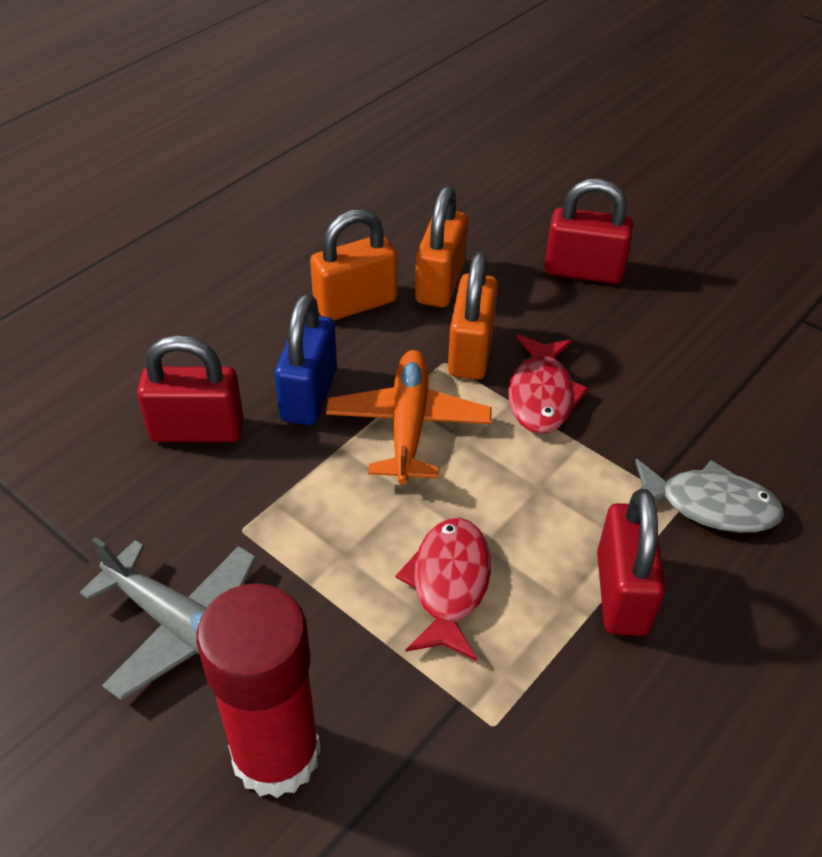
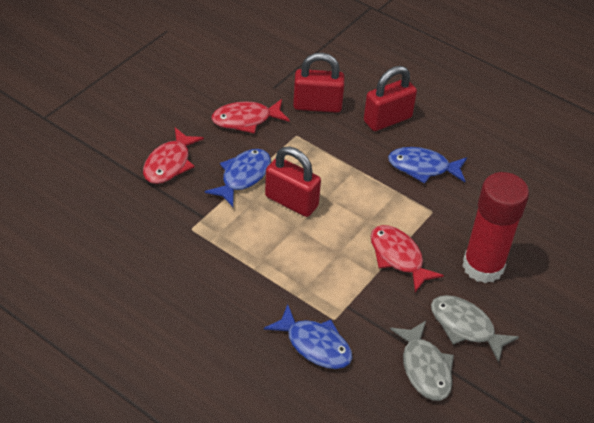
blue fish: 0 -> 3
blue padlock: 1 -> 0
grey fish: 1 -> 2
grey plane: 1 -> 0
orange padlock: 3 -> 0
orange plane: 1 -> 0
red fish: 2 -> 3

